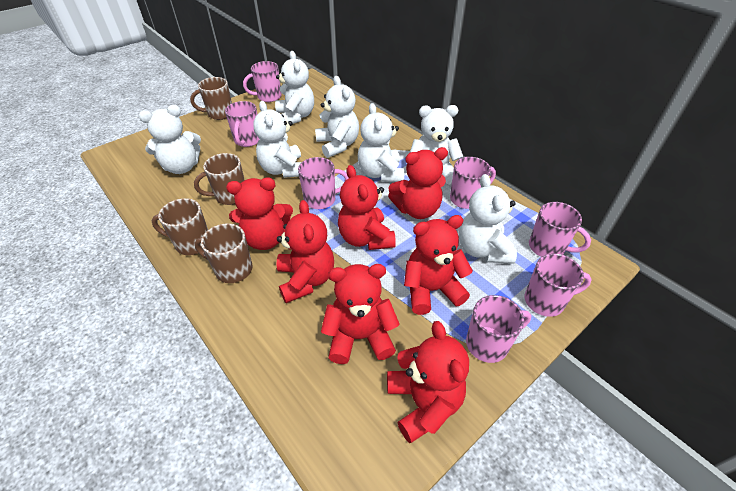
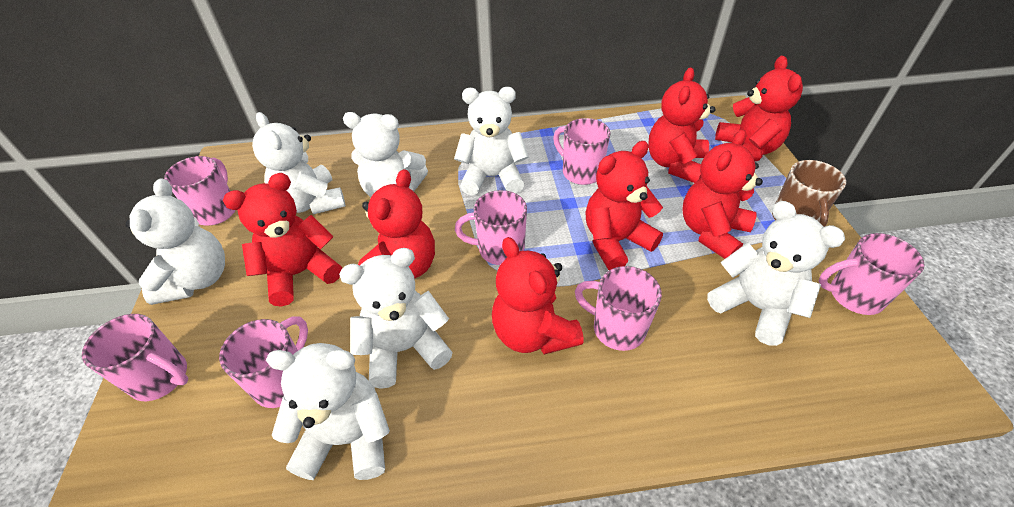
brown mug: 4 -> 1

